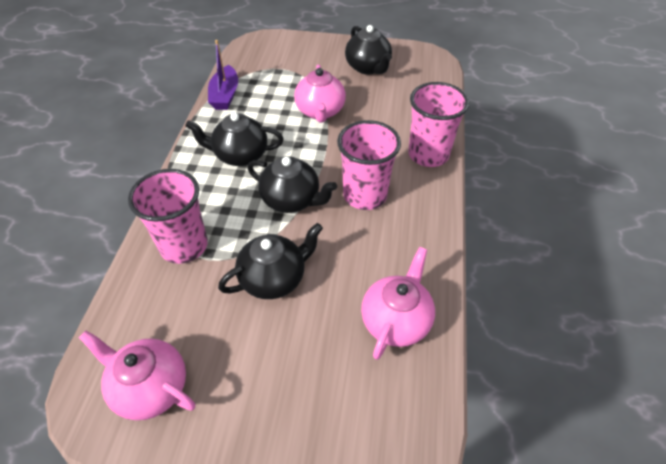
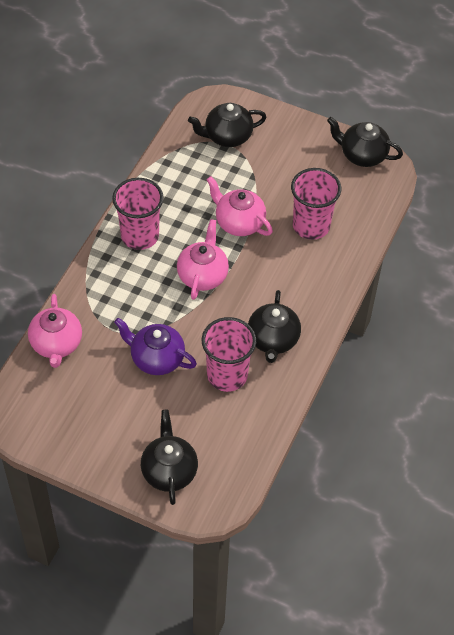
purple boat: 1 -> 0
purple teapot: 0 -> 1

